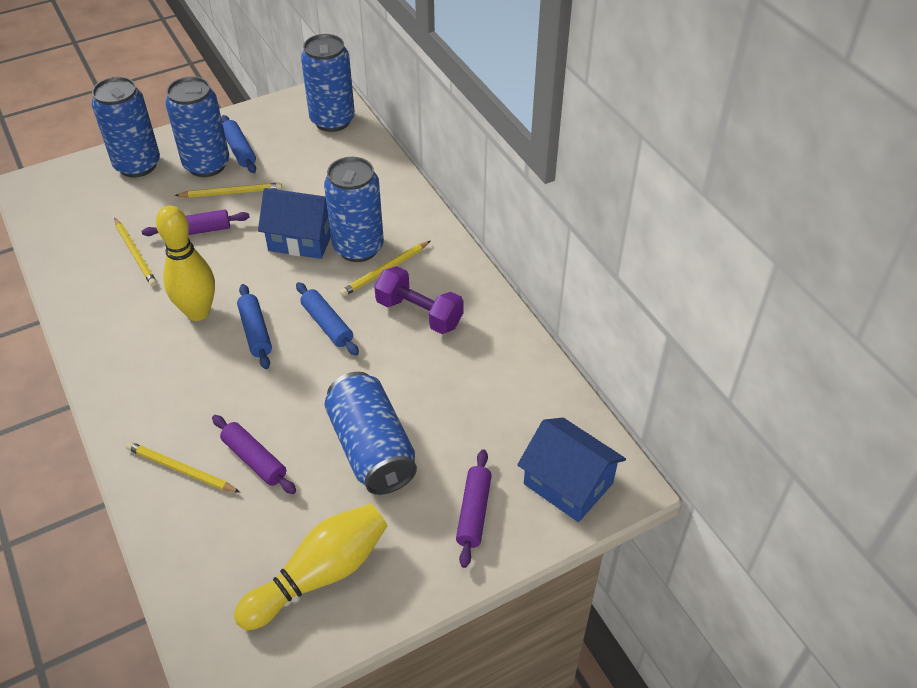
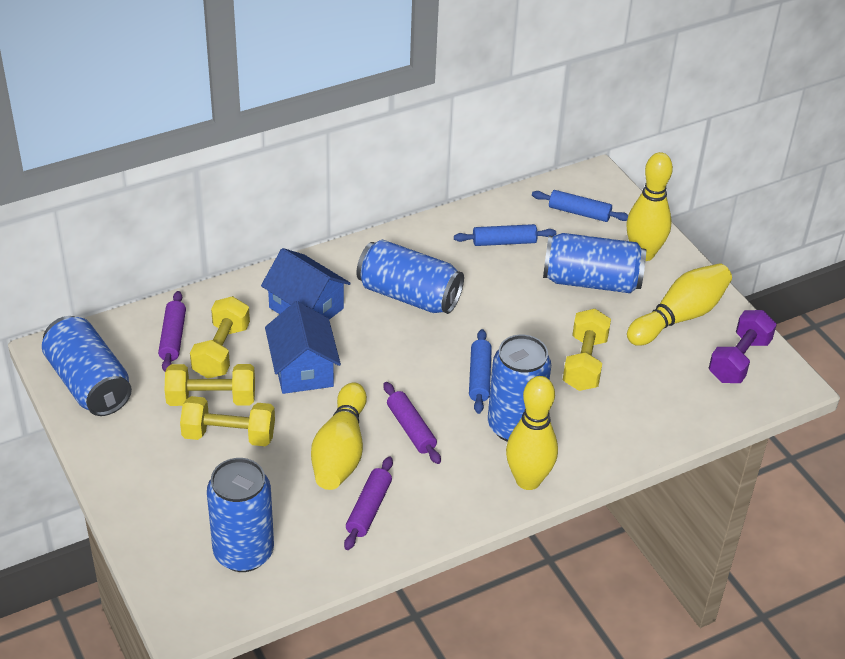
yellow bowling pin: 2 -> 4
yellow dumbbell: 0 -> 4
yellow pencil: 4 -> 0

